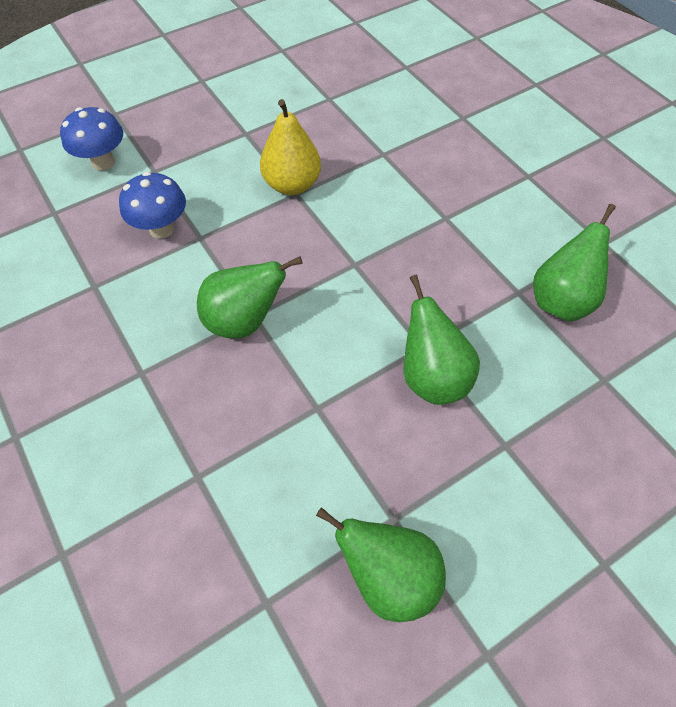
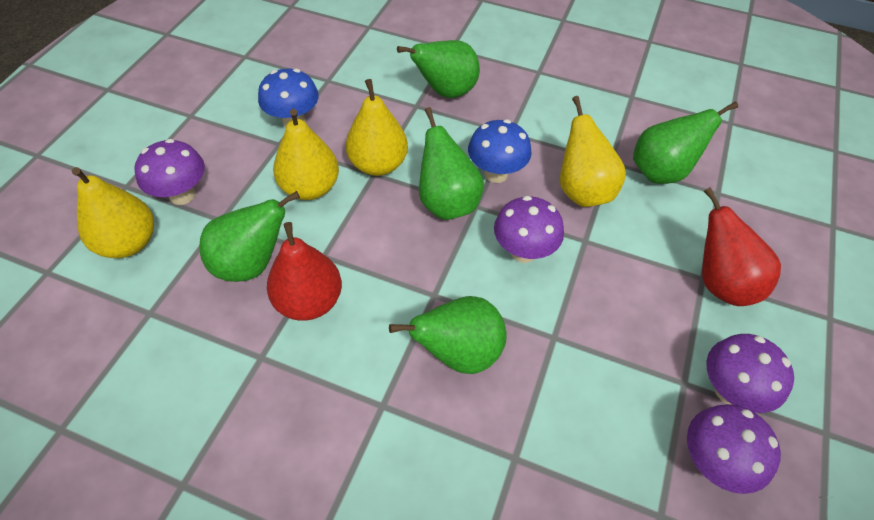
green pear: 4 -> 5
purple mushroom: 0 -> 4
red pear: 0 -> 2
yellow pear: 1 -> 4

